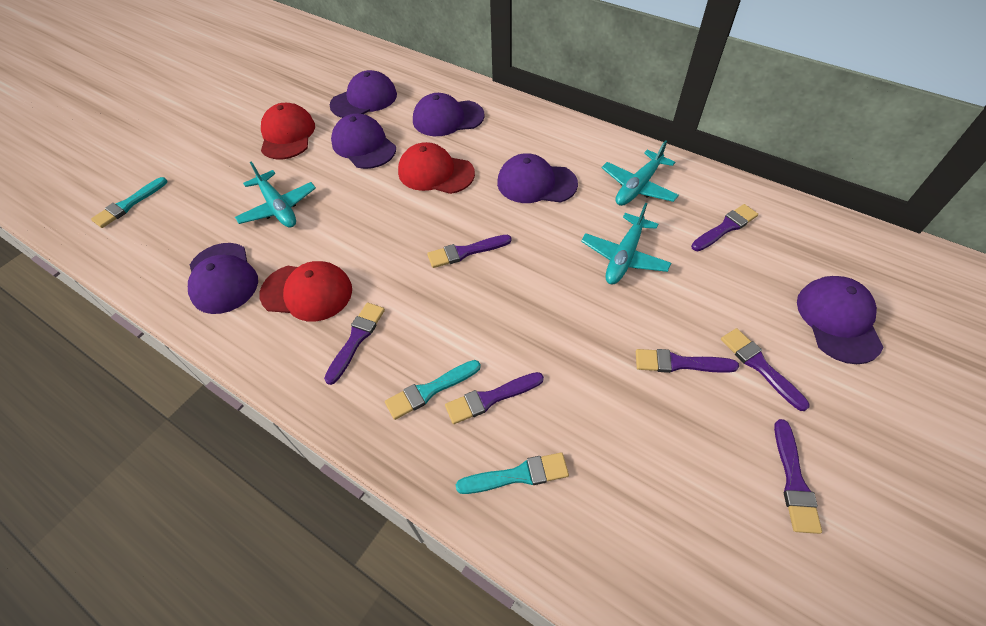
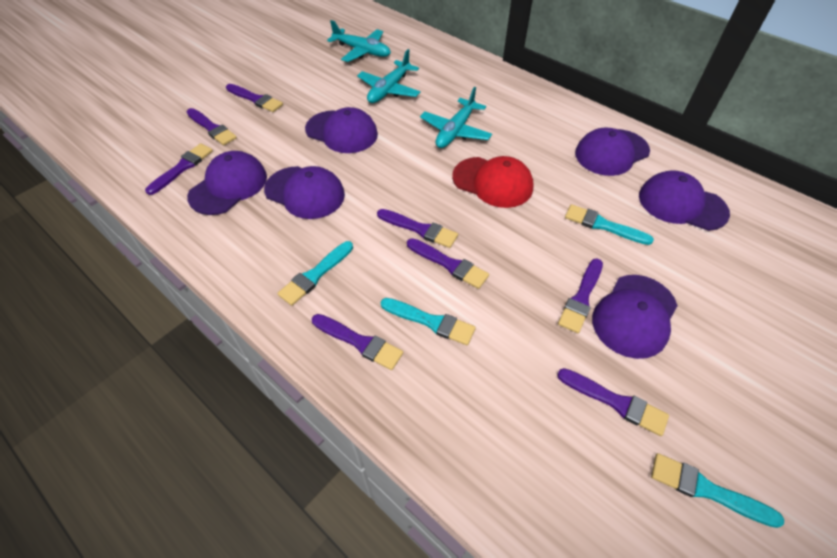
purple brush: 7 -> 8
red cap: 3 -> 1
turquoise brush: 3 -> 4

